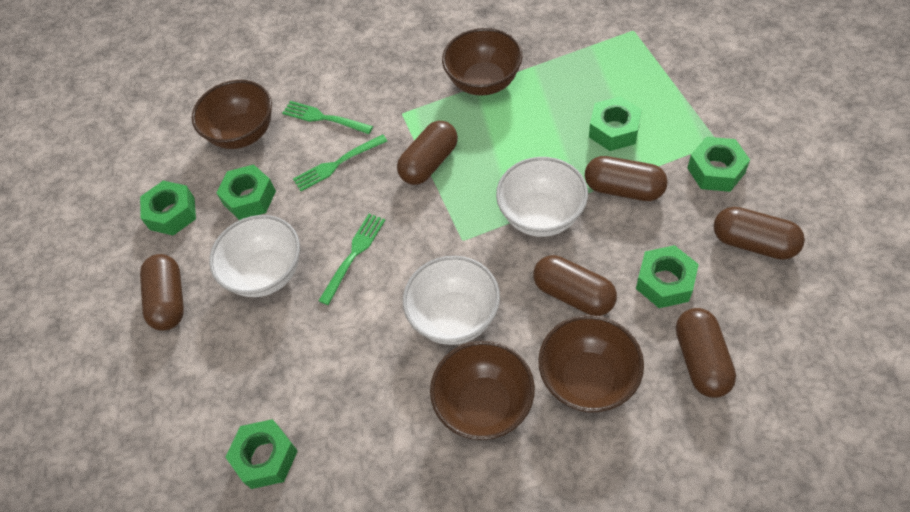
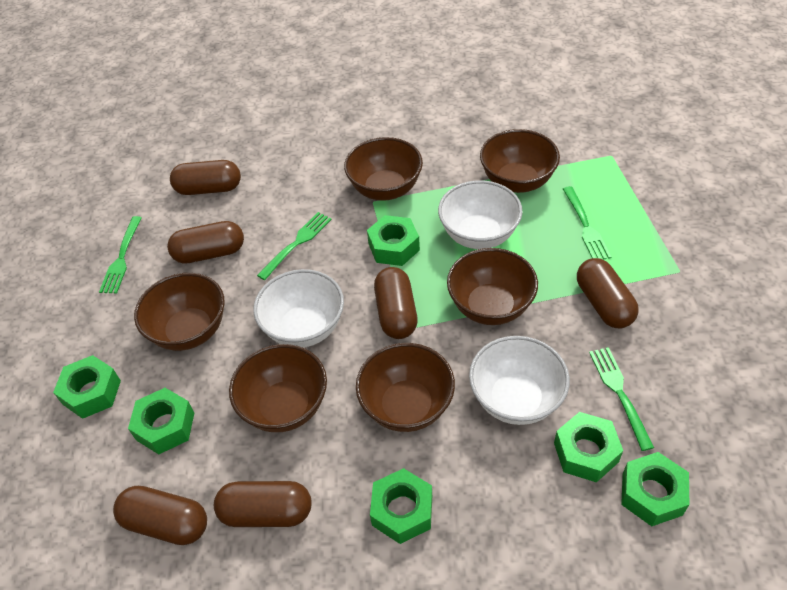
brown bowl: 4 -> 6
green fork: 3 -> 4

